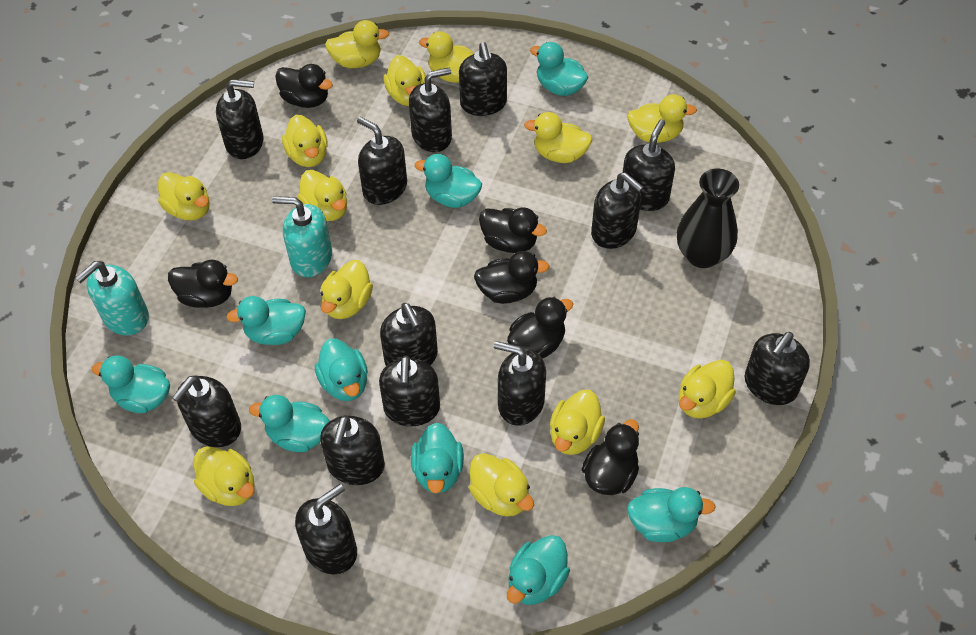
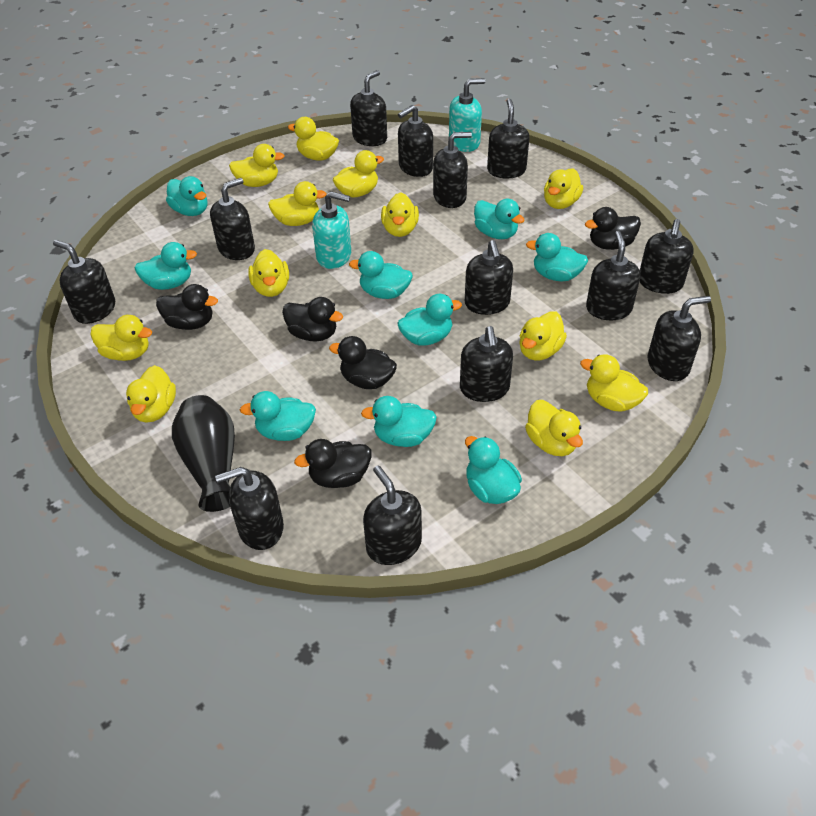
black duck: 6 -> 5
yellow duck: 13 -> 12

